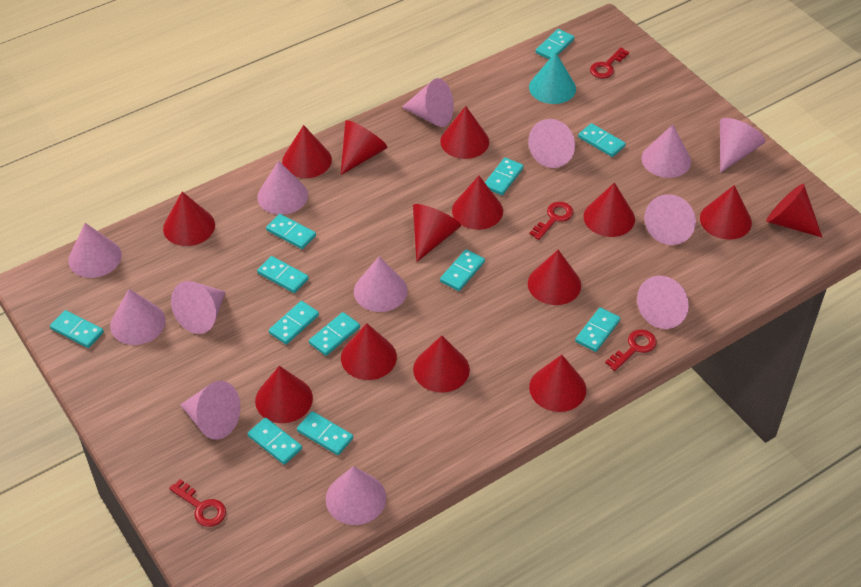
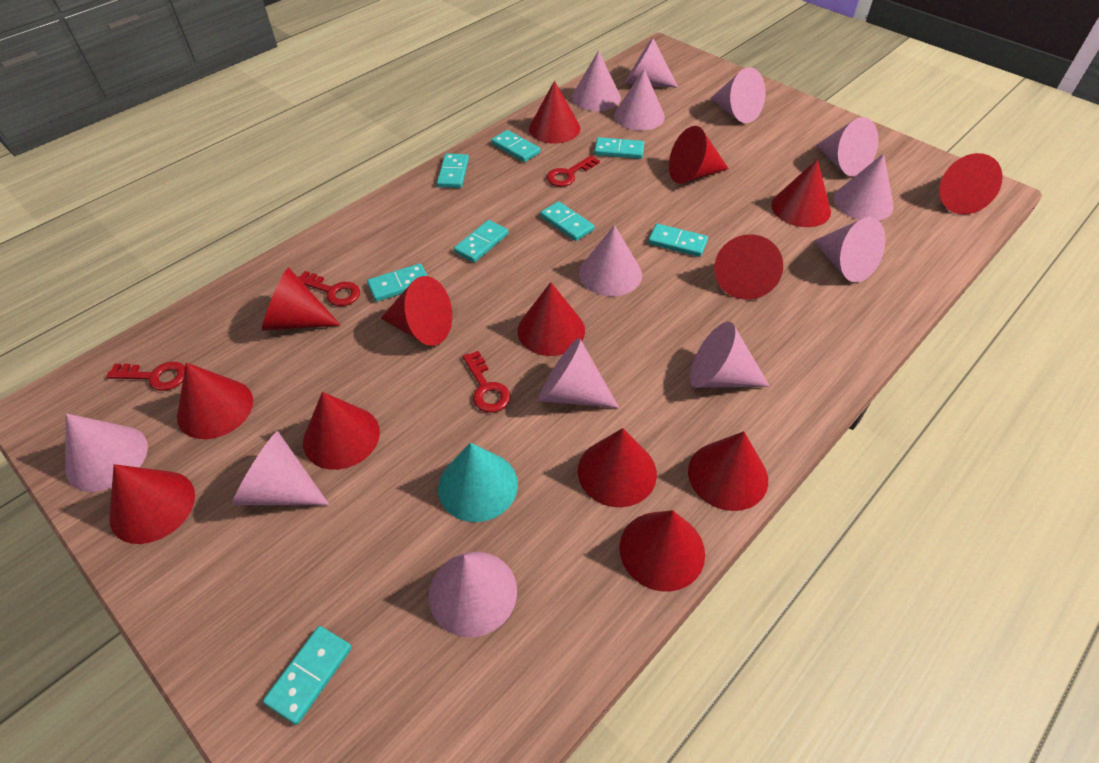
turquoise domino: 12 -> 8

